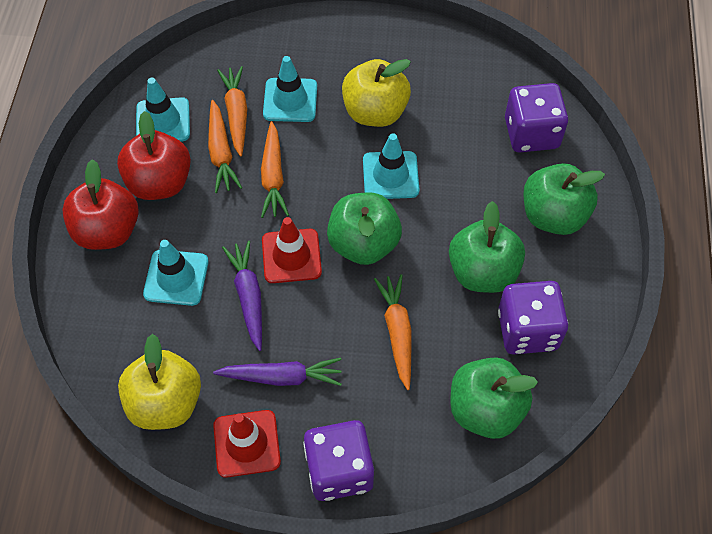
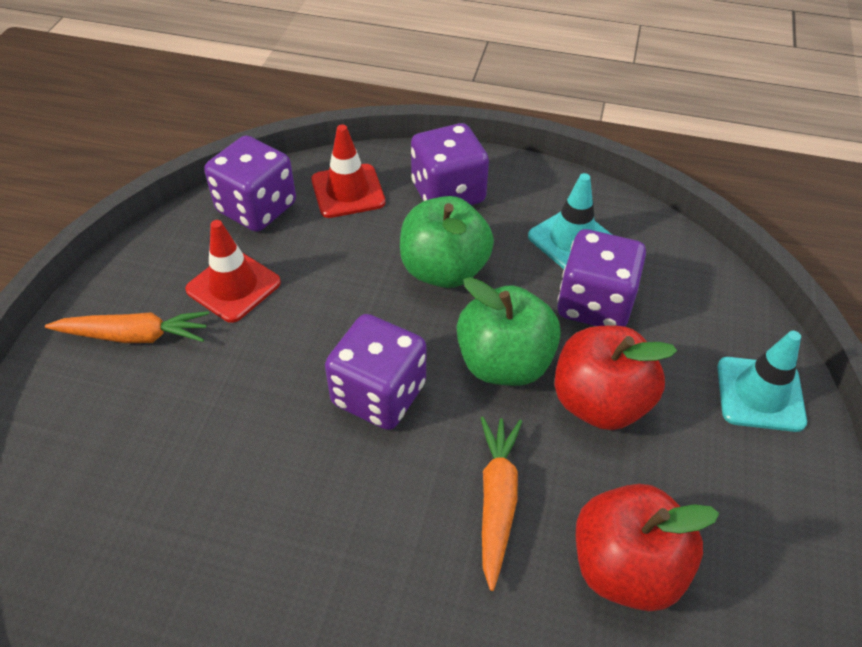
green apple: 4 -> 2
orange carrot: 4 -> 2
purple carrot: 2 -> 0
purple dice: 3 -> 4
turquoise traffic cone: 4 -> 2
yellow apple: 2 -> 0

